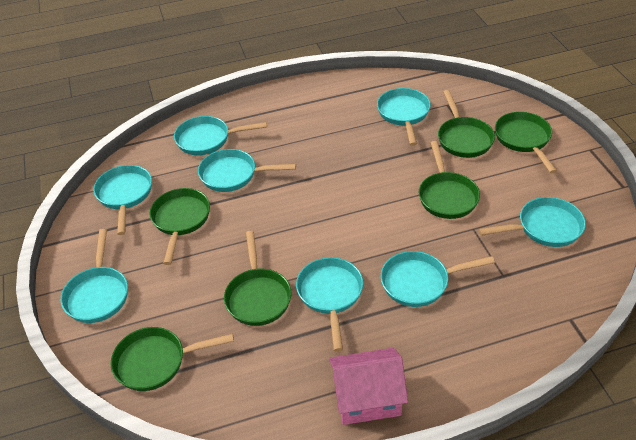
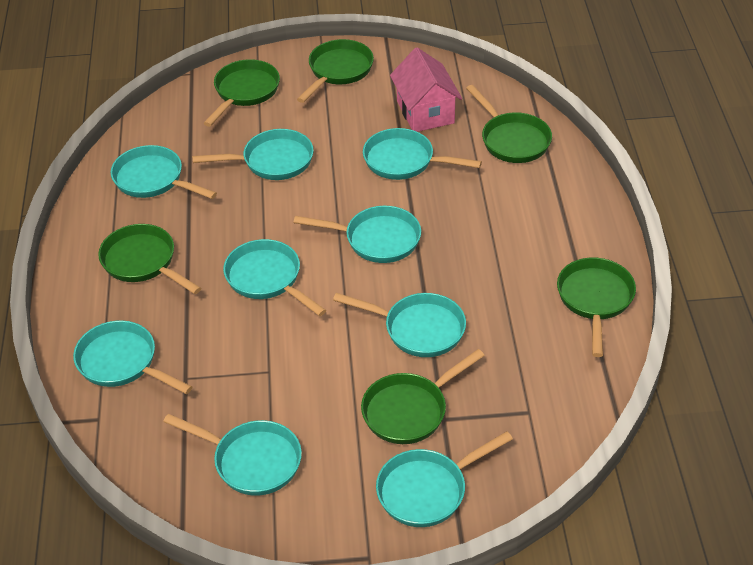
turquoise pan: 8 -> 9

